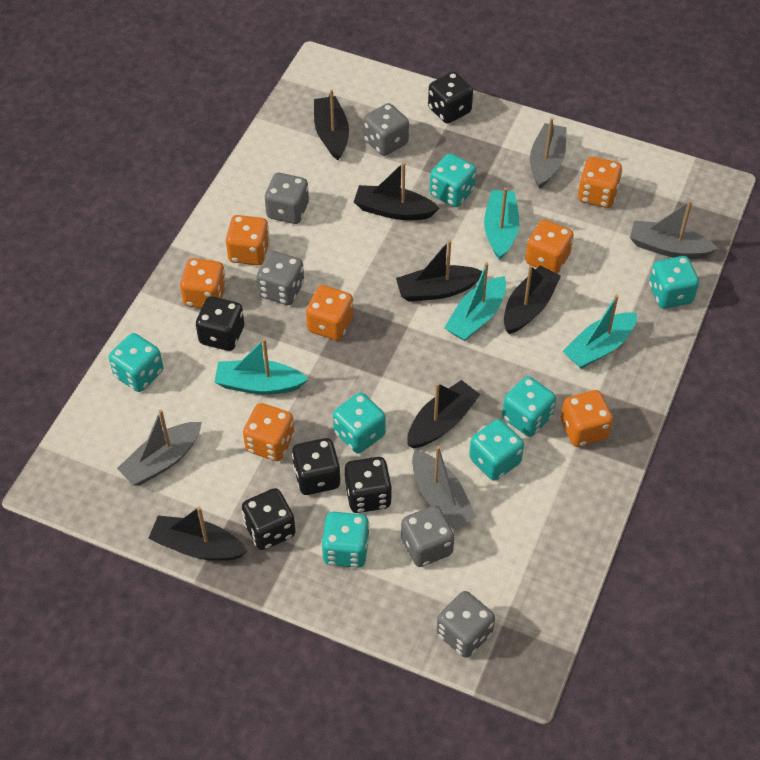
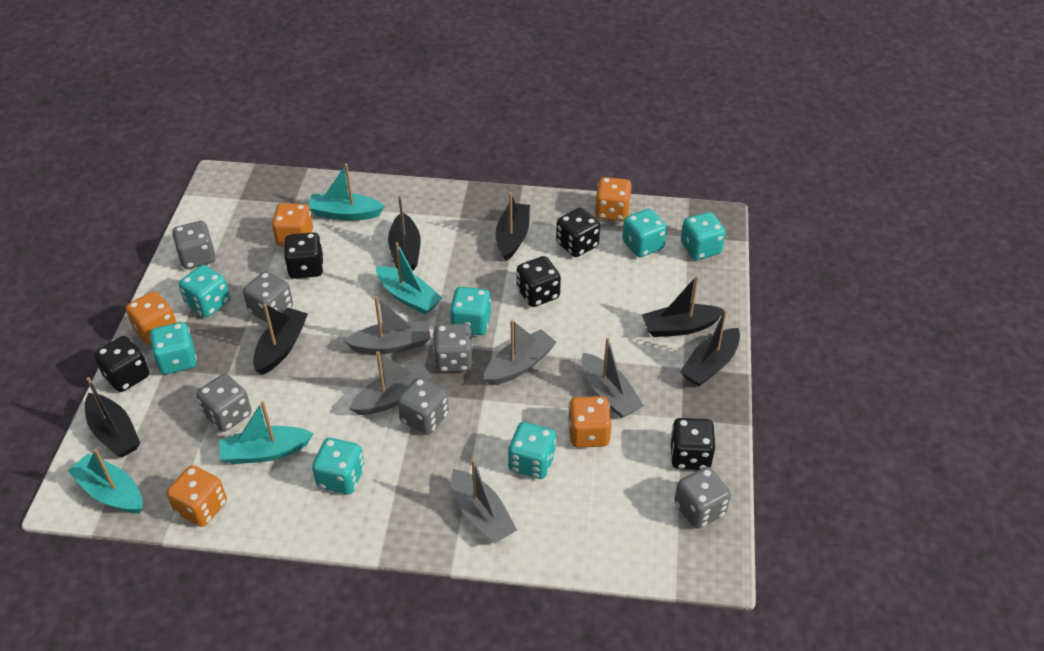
grey boat: 4 -> 5
grey dice: 5 -> 6
orange dice: 7 -> 5

